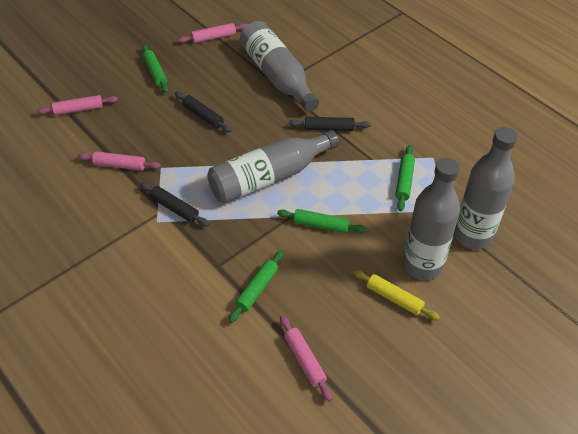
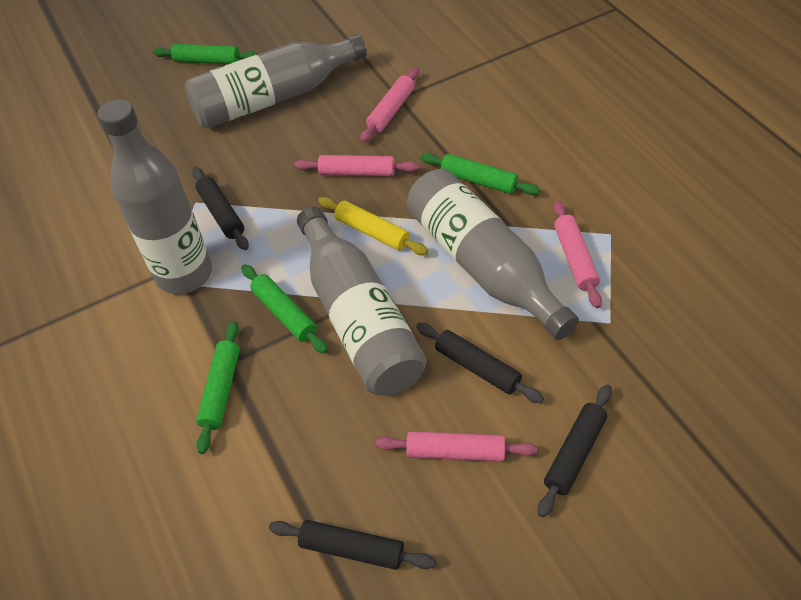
black rolling pin: 3 -> 4

